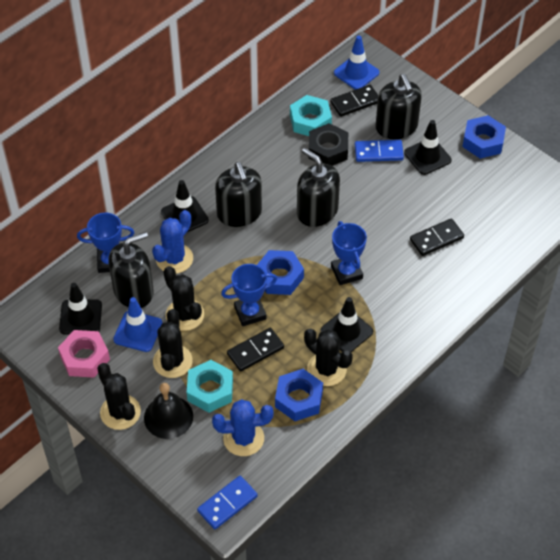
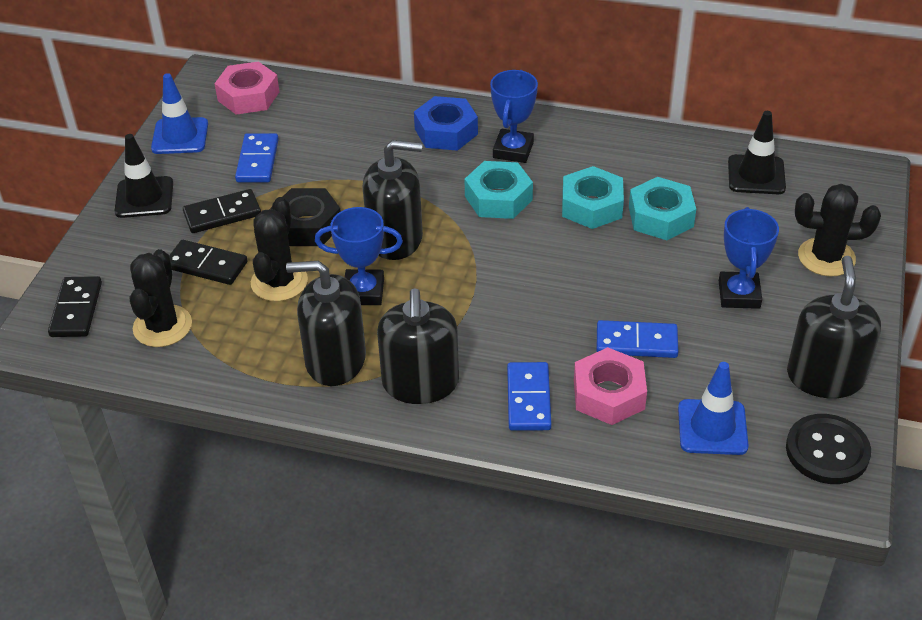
black bell: 1 -> 0
black button: 0 -> 1
black cactus: 4 -> 3
black traffic cone: 4 -> 2
blue cactus: 2 -> 0
blue domino: 2 -> 3
blue nut: 3 -> 1
pink nut: 1 -> 2
turquoise nut: 2 -> 3

